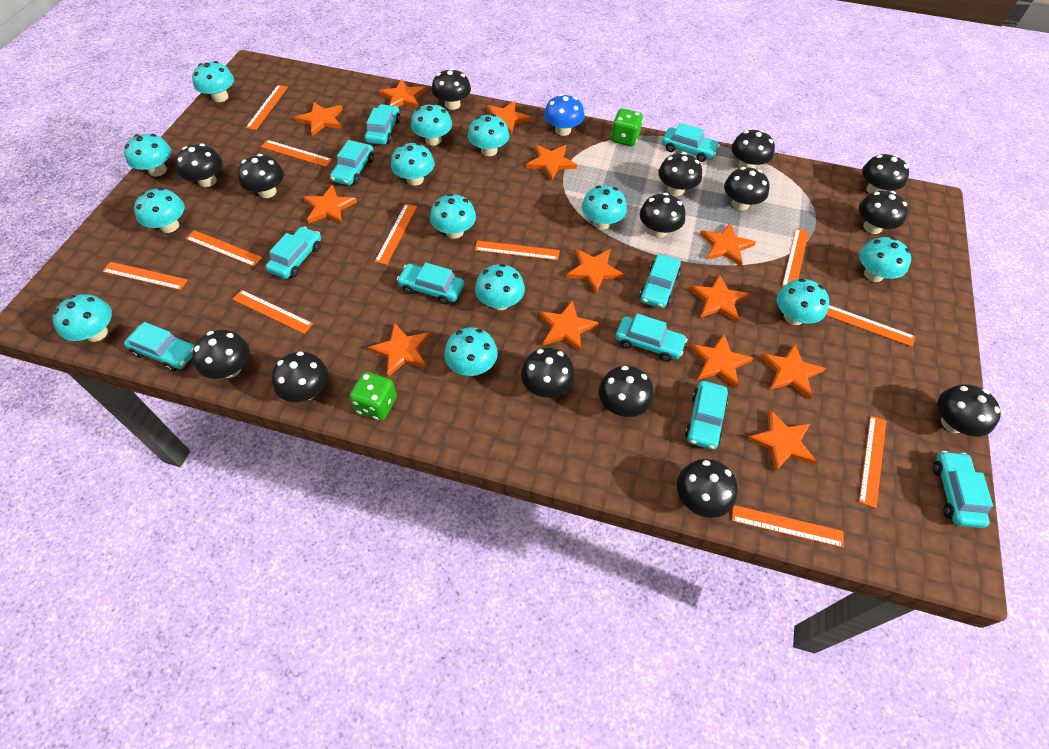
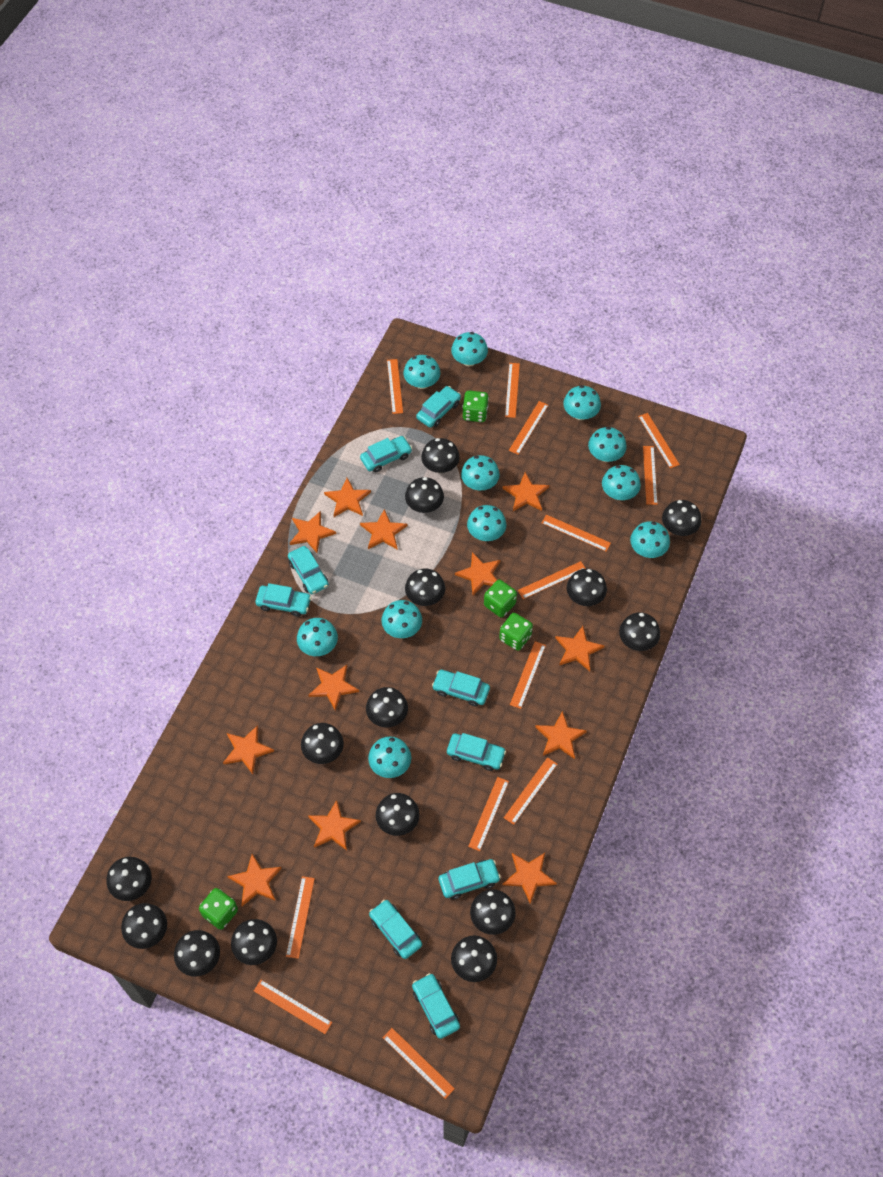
blue mushroom: 1 -> 0
green dice: 2 -> 4
orange ruler: 11 -> 13
orange star: 13 -> 12
turquoise car: 10 -> 9
turquoise mushroom: 13 -> 11

